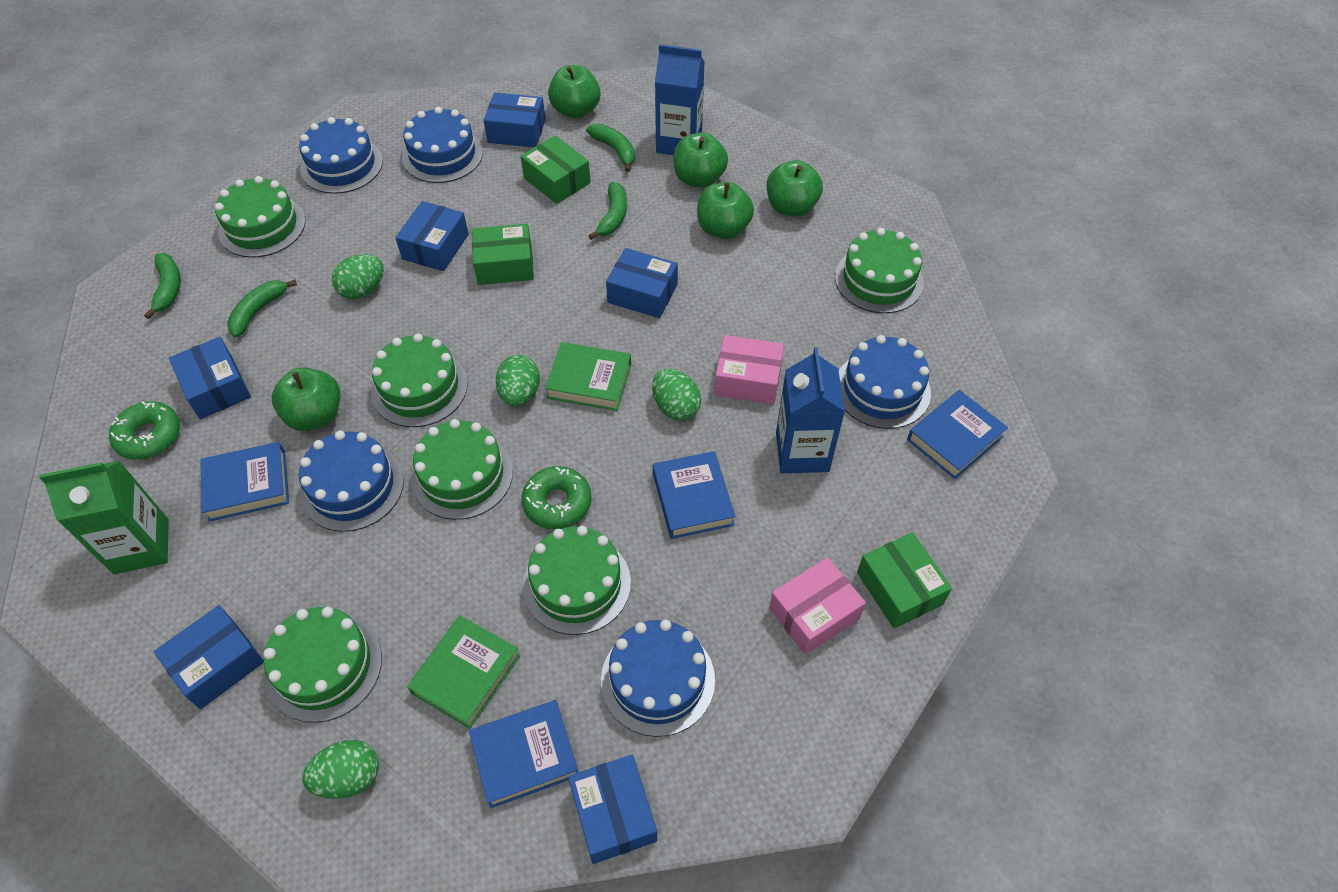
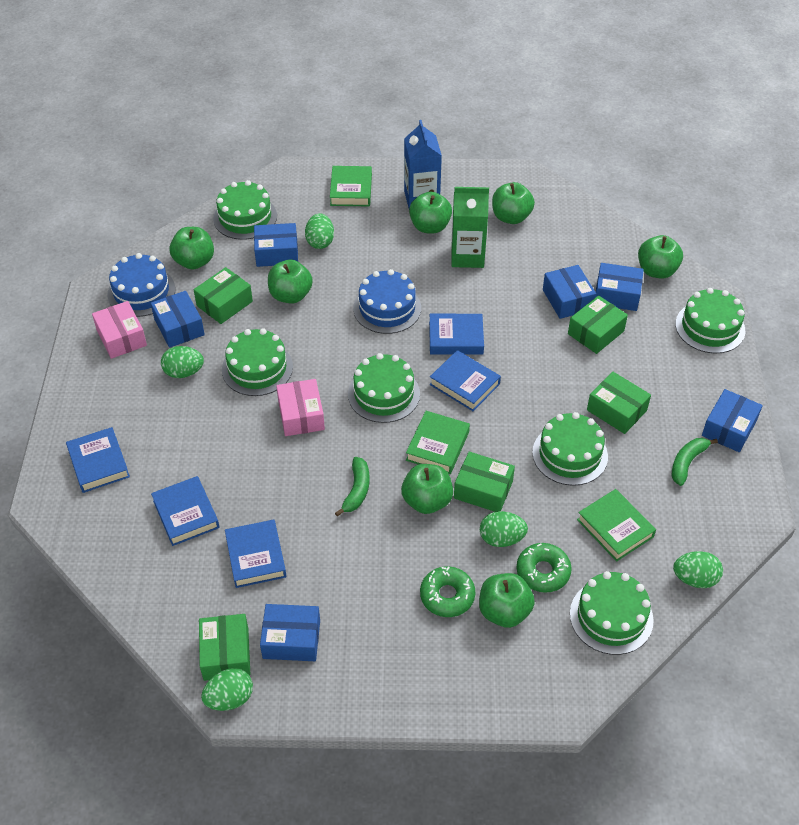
blue book: 4 -> 5
blue cake: 5 -> 2
blue carton: 2 -> 1
green apple: 5 -> 7
green banana: 4 -> 2
green book: 2 -> 3
green box: 3 -> 5
green egg: 4 -> 5

